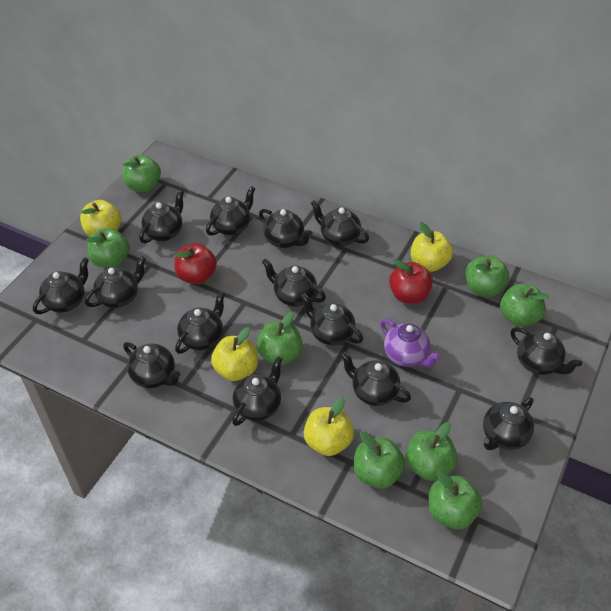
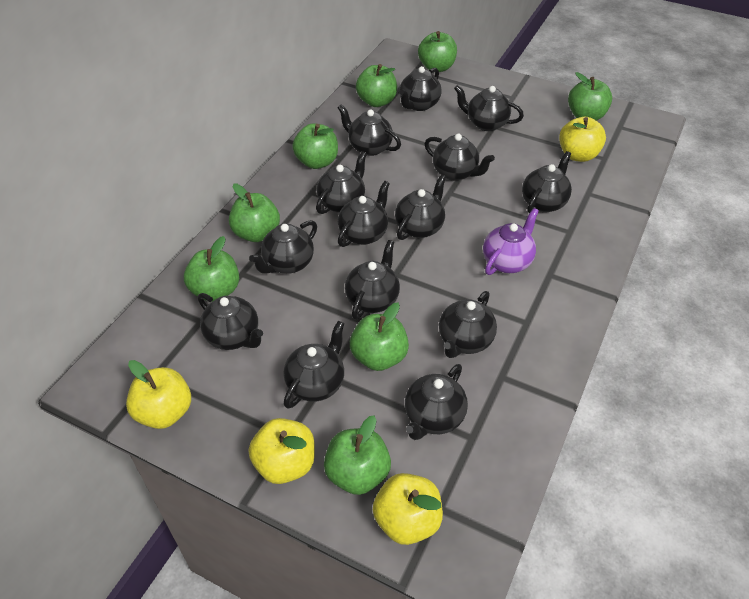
red apple: 2 -> 0

